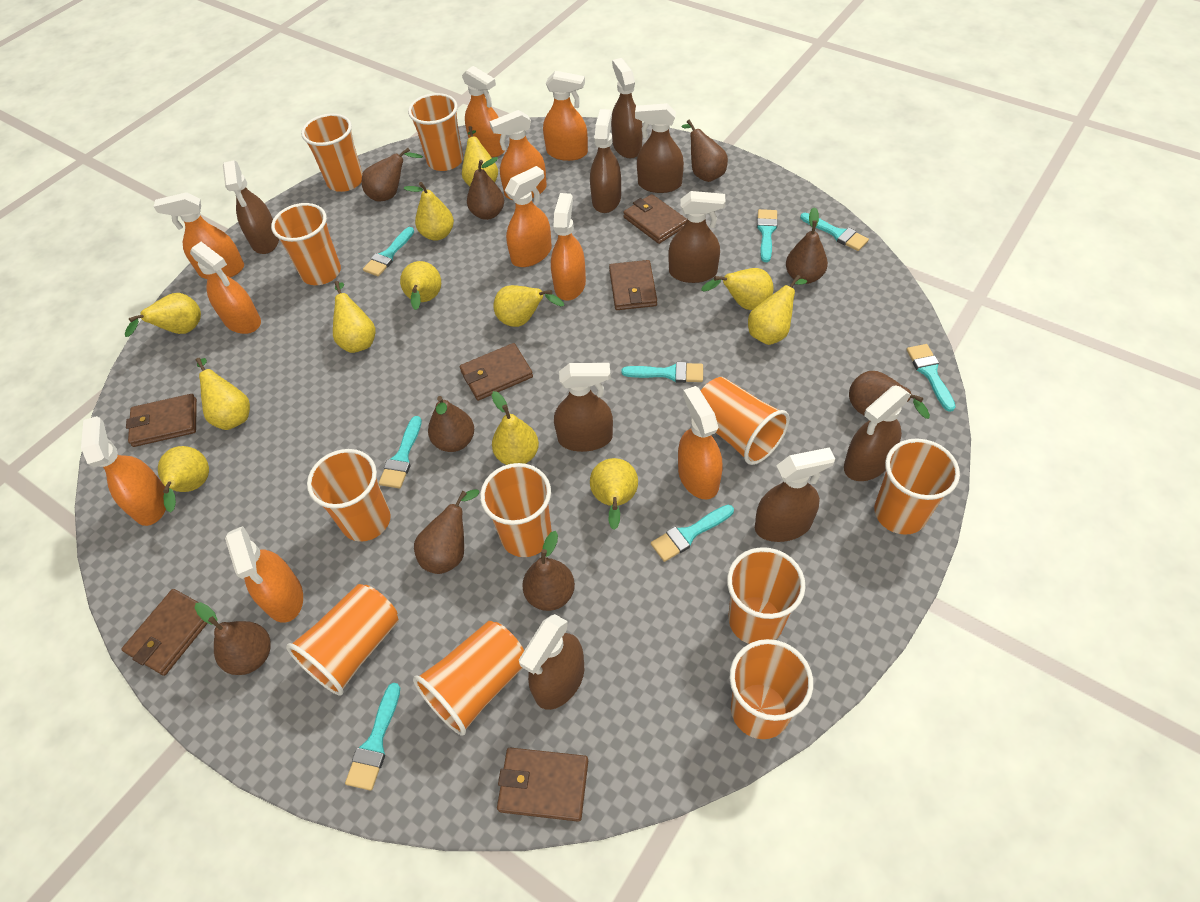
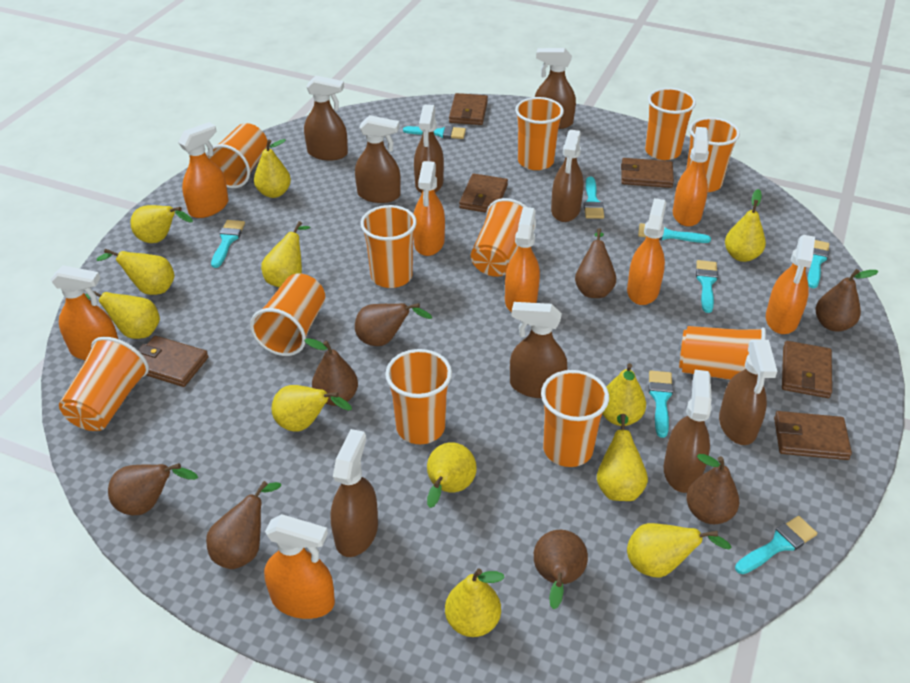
brown pear: 9 -> 8
orange spray bottle: 10 -> 8

